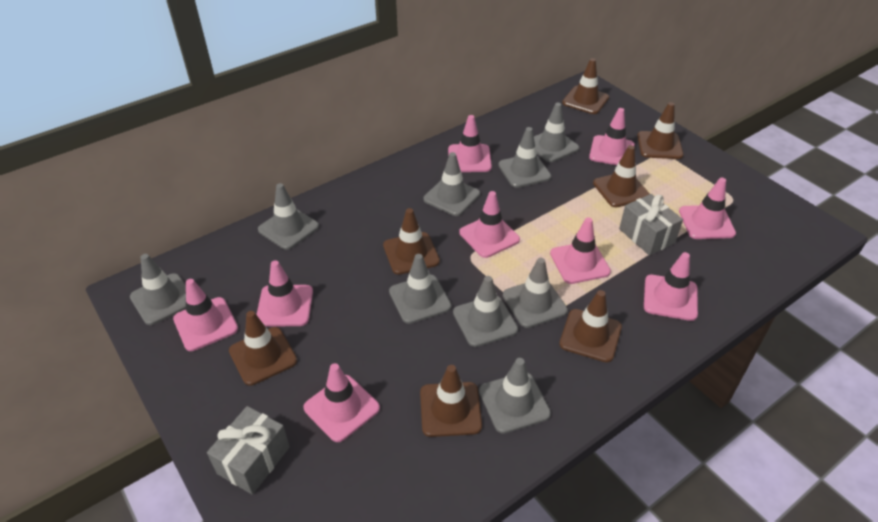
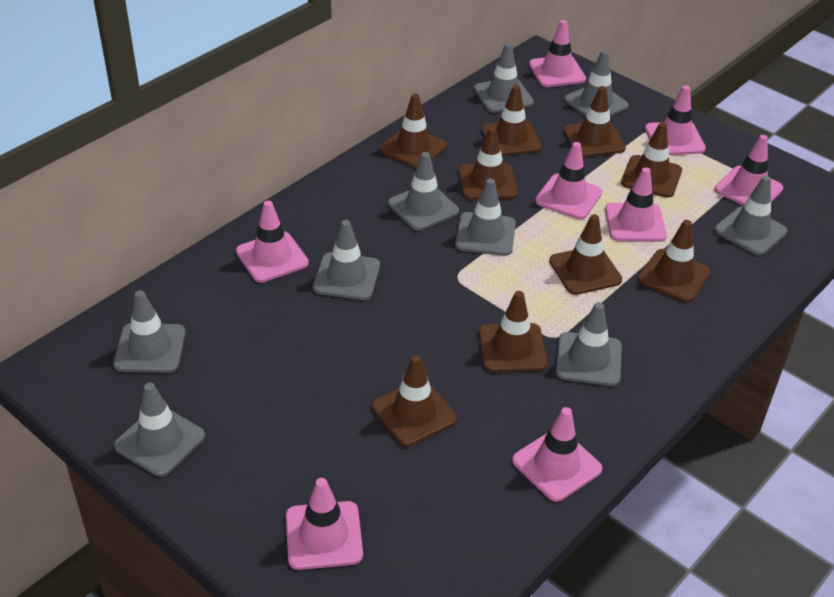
brown traffic cone: 7 -> 9
grey gift: 2 -> 0
pink traffic cone: 9 -> 8

